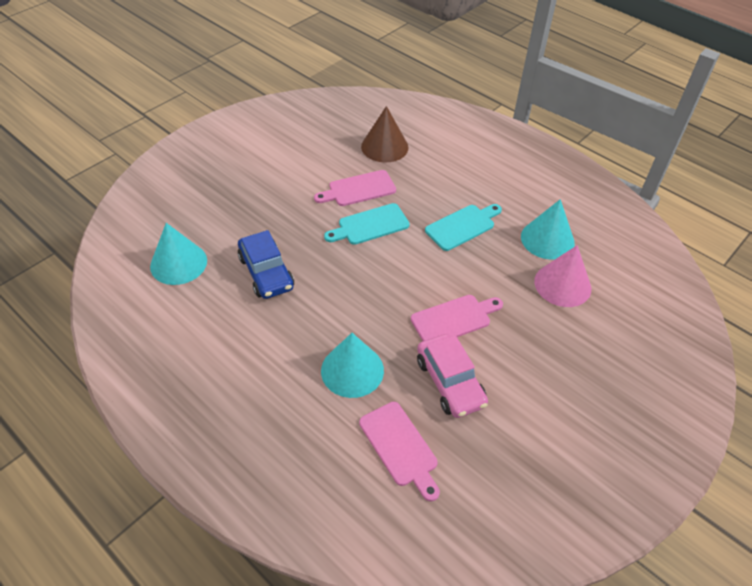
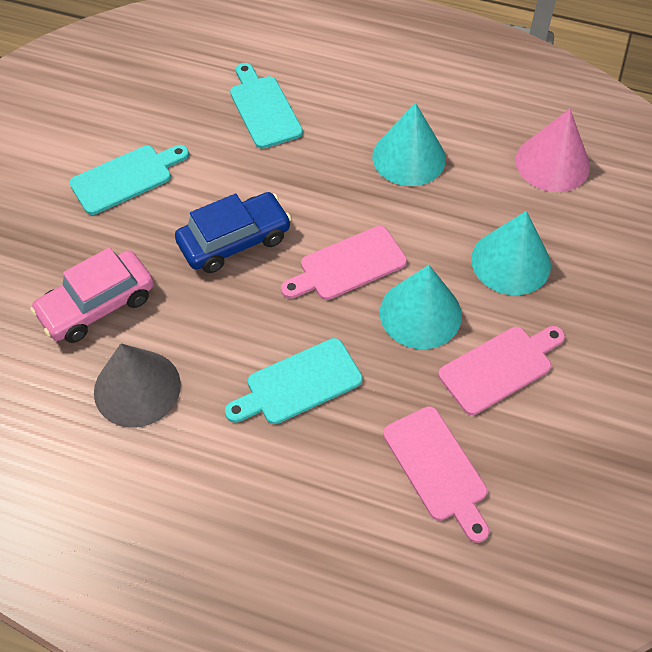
brown cone: 1 -> 0
grey cone: 0 -> 1
turquoise cutting board: 2 -> 3

